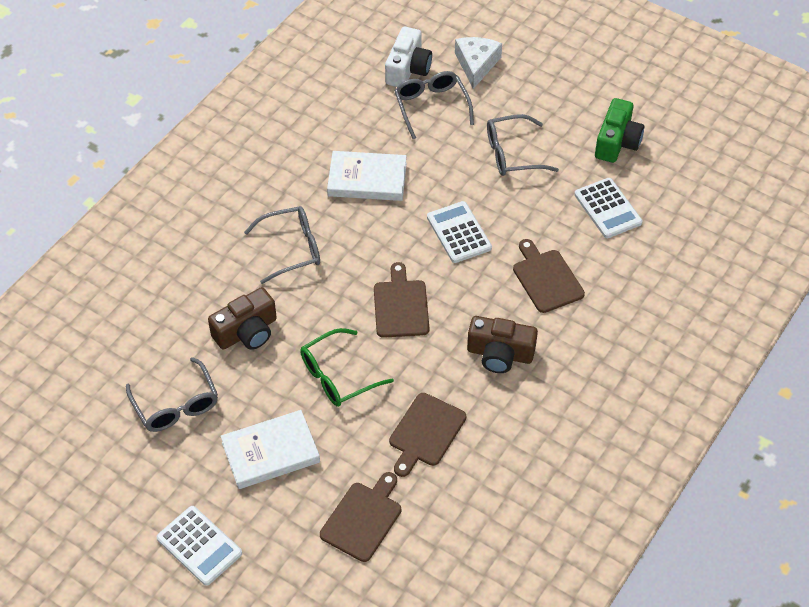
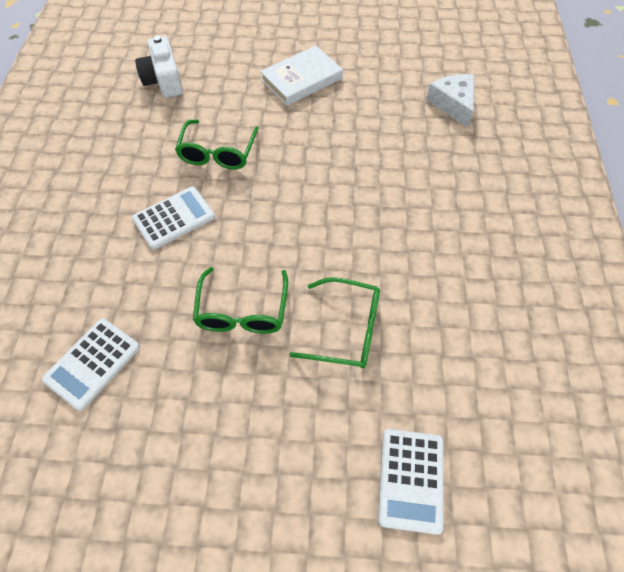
brown camera: 2 -> 0
brown cutting board: 4 -> 0
green camera: 1 -> 0
green glasses: 1 -> 3
grey glasses: 4 -> 0
white book: 2 -> 1

